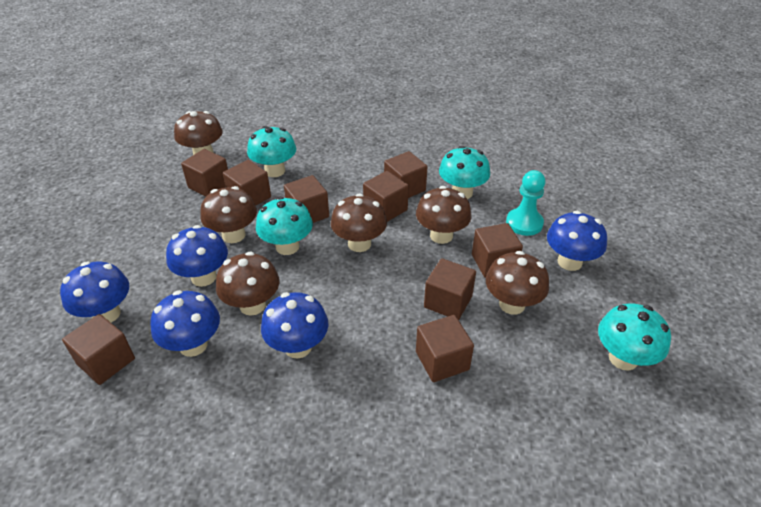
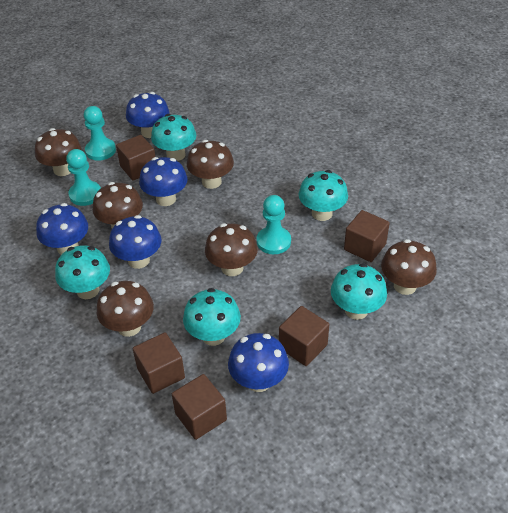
brown cube: 9 -> 5
turquoise mushroom: 4 -> 5
turquoise pawn: 1 -> 3

